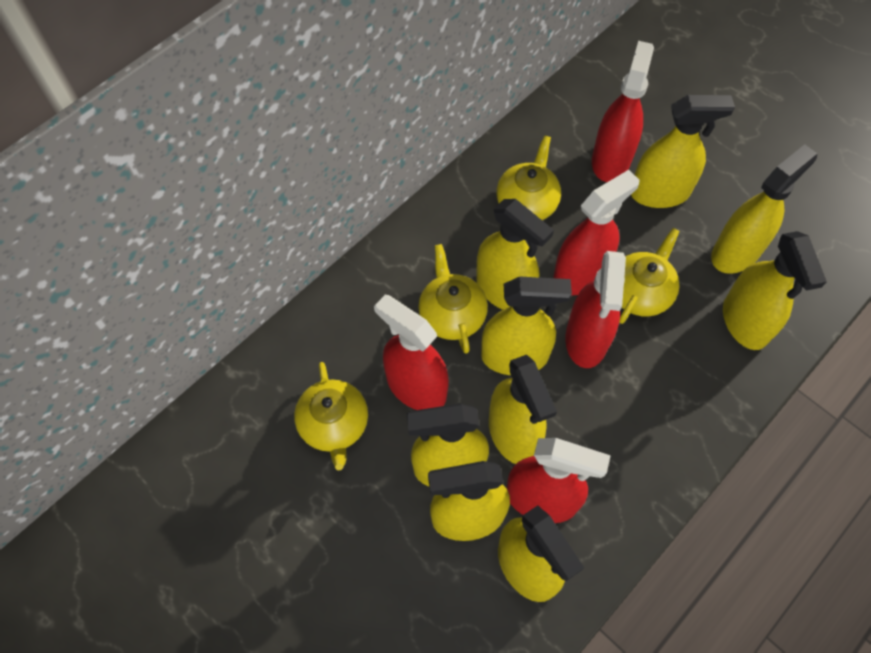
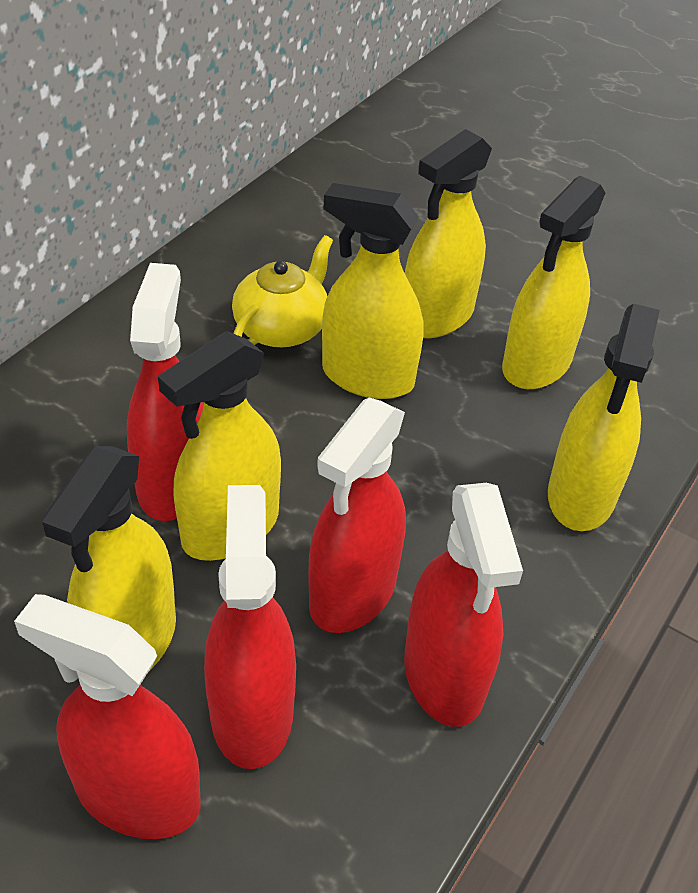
yellow spray bottle: 9 -> 6
yellow teapot: 4 -> 1

